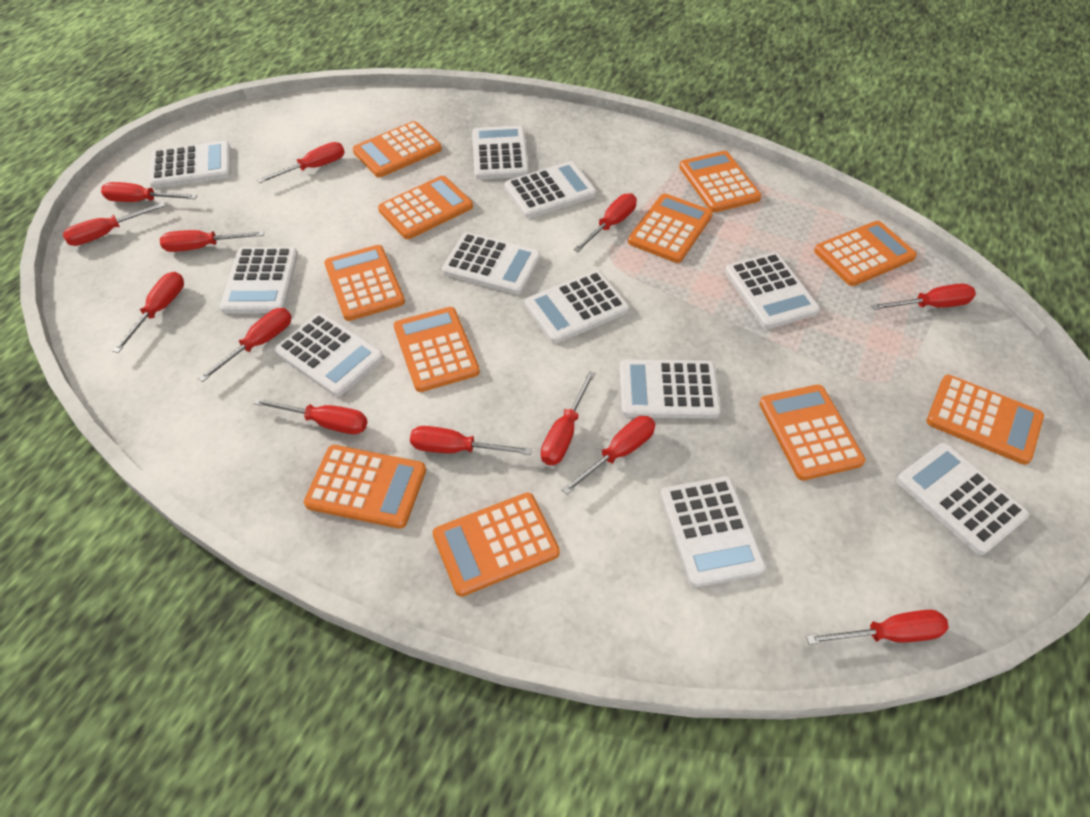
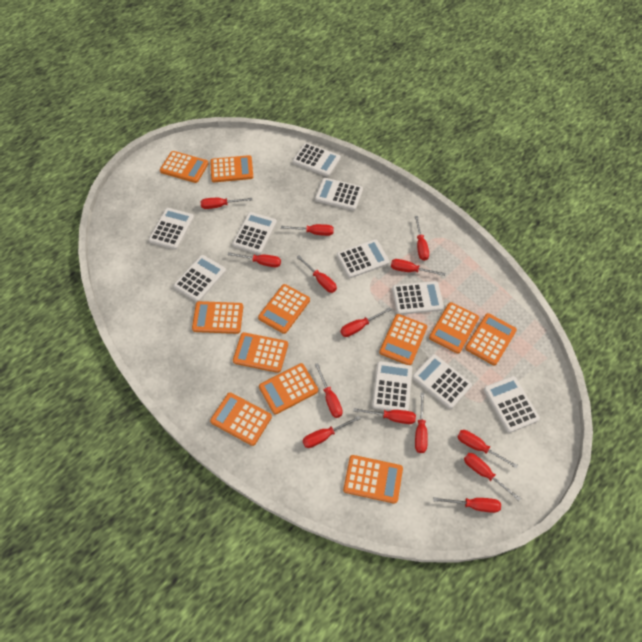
red screwdriver: 13 -> 14
white calculator: 11 -> 10

